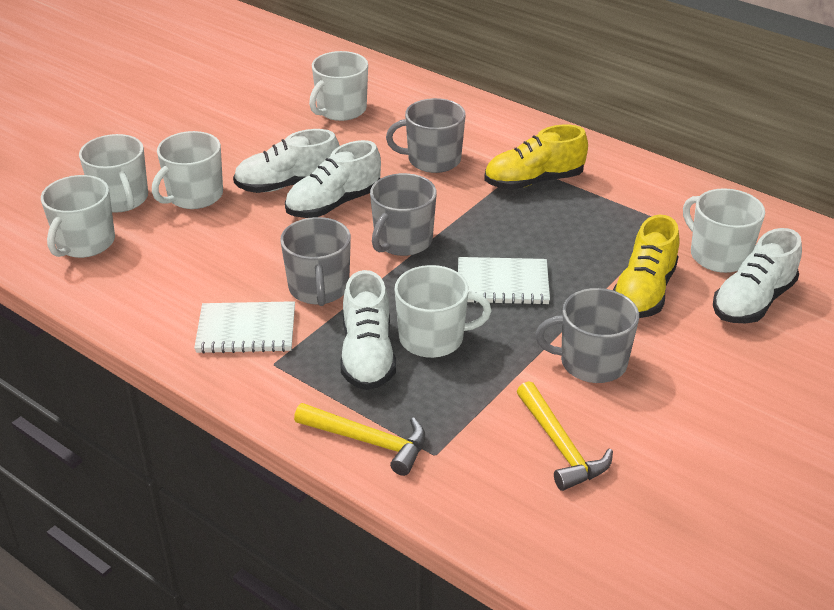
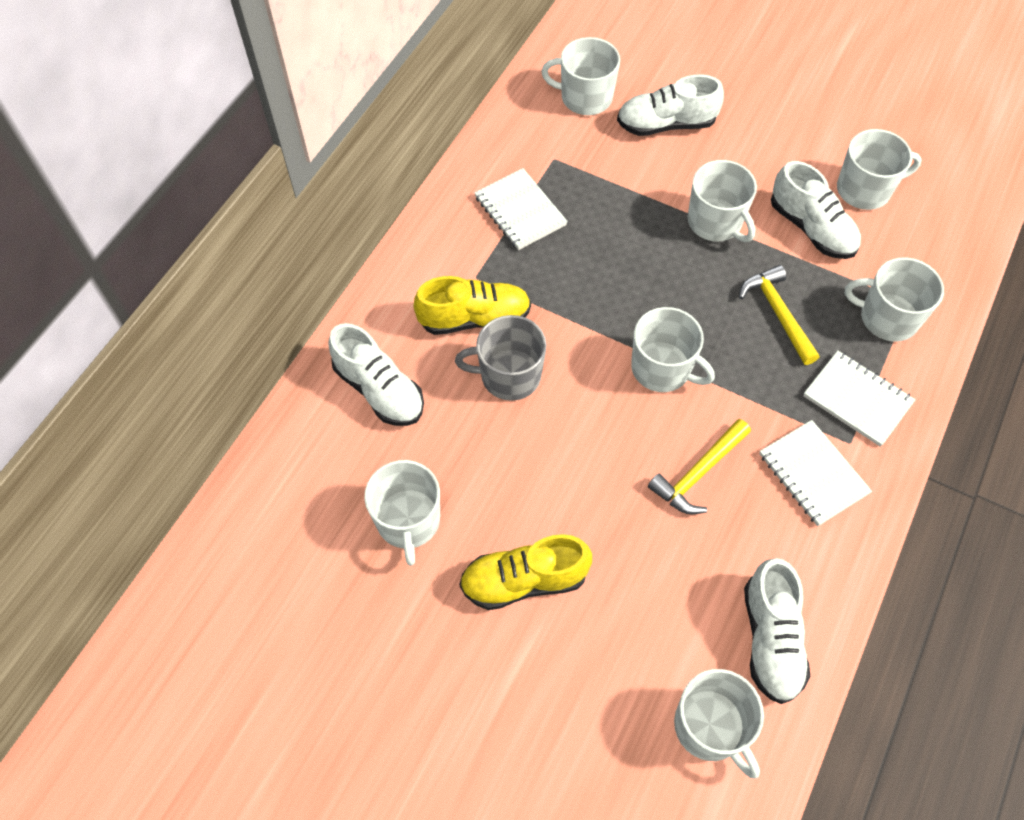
grey mug: 4 -> 1
white mug: 6 -> 7
white notebook: 2 -> 3

